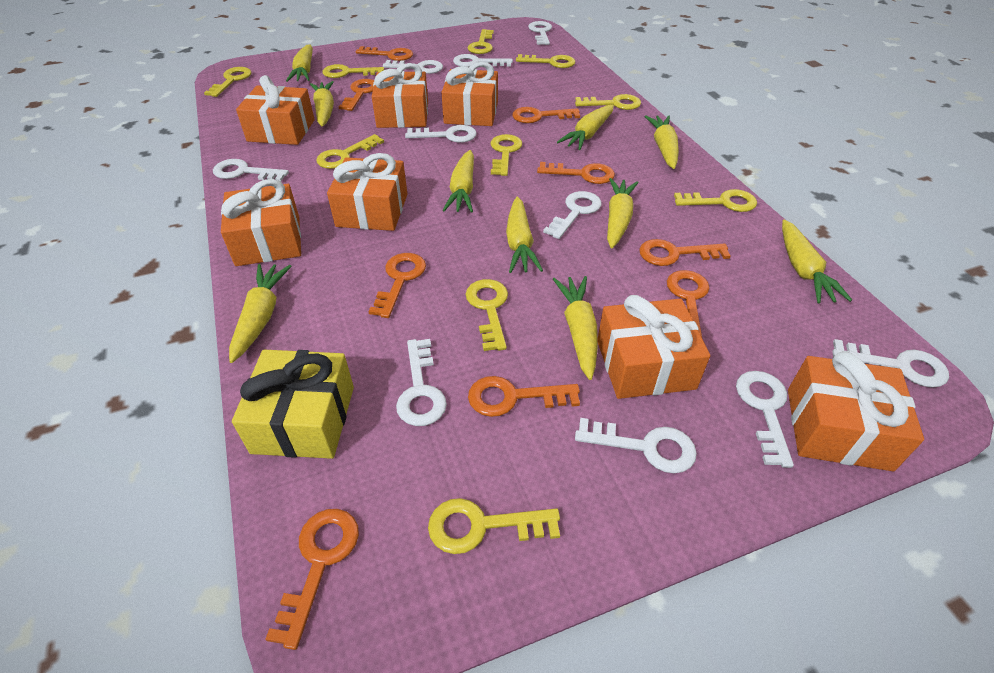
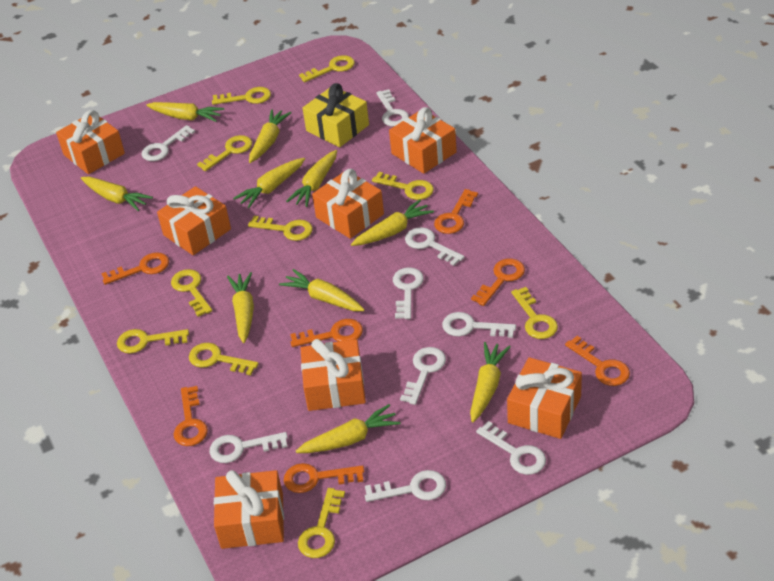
orange key: 9 -> 7
white key: 10 -> 9

